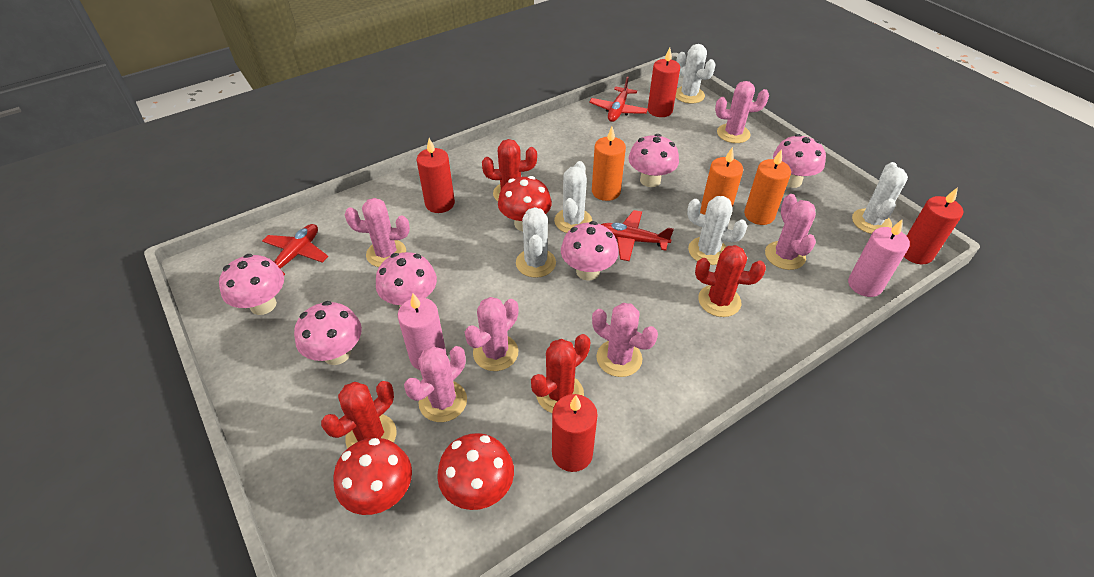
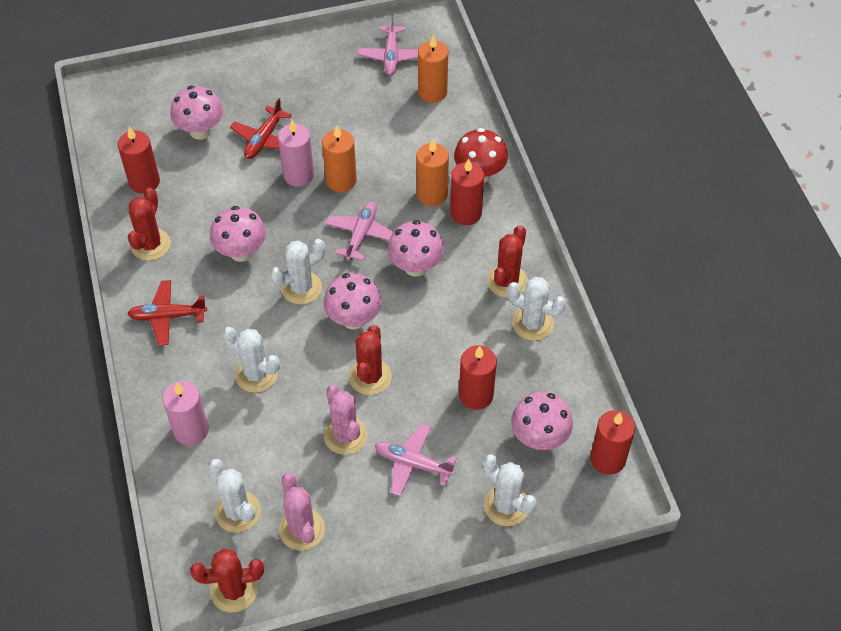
pink cactus: 6 -> 2
pink mushroom: 6 -> 5
pink plane: 0 -> 3
red mushroom: 3 -> 1
red plane: 3 -> 2

